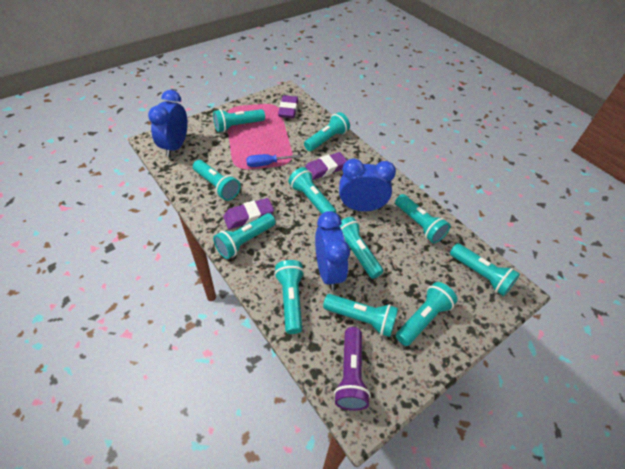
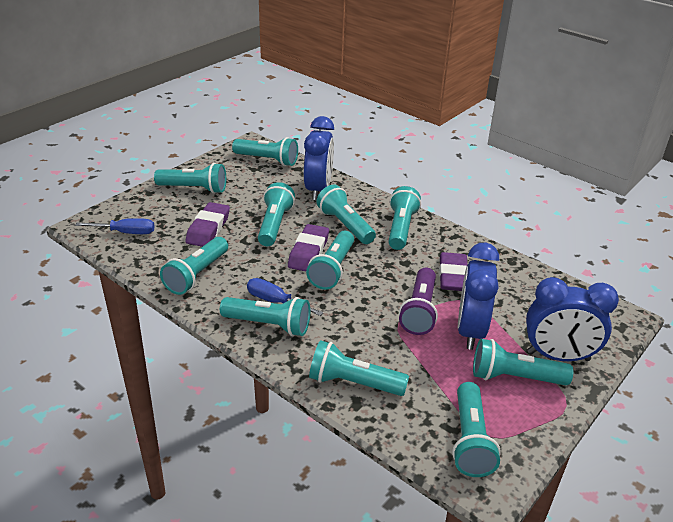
blue screwdriver: 1 -> 2

